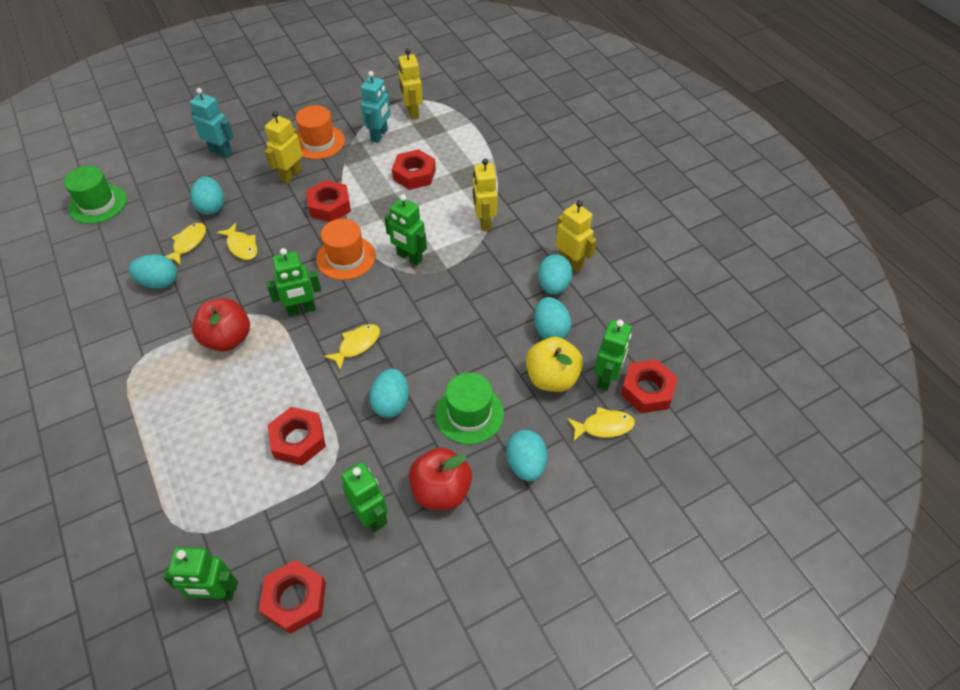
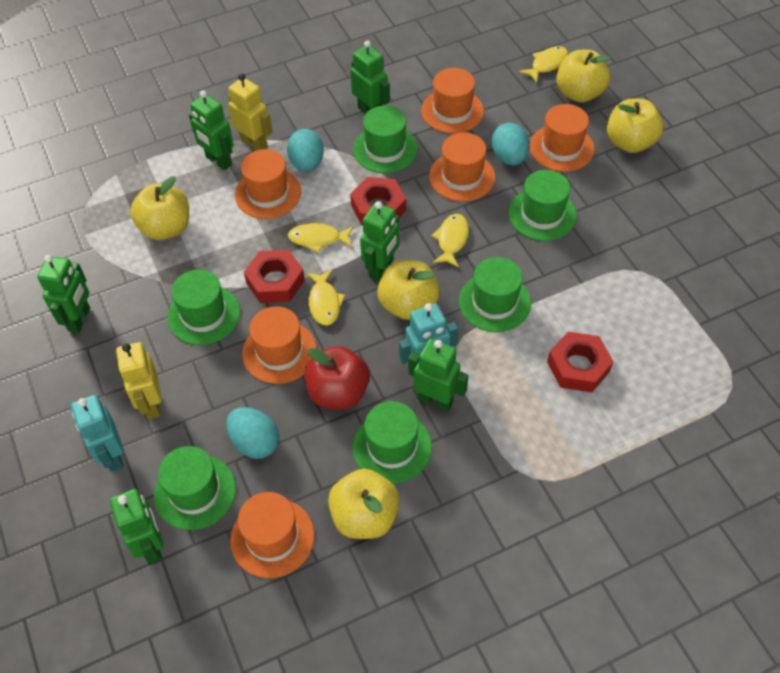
green hat: 2 -> 6
green robot: 5 -> 6
orange hat: 2 -> 6
red apple: 2 -> 1
red nut: 5 -> 3
turquoise egg: 6 -> 3
yellow apple: 1 -> 5
yellow robot: 4 -> 2

